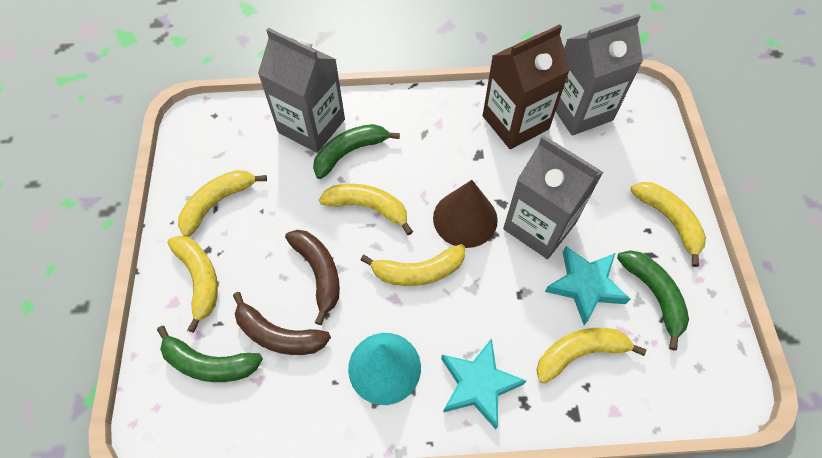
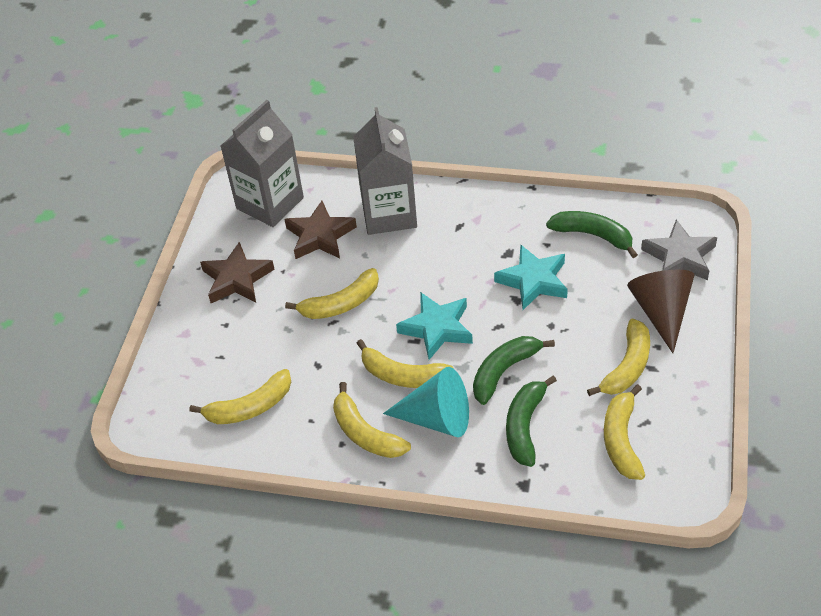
brown banana: 2 -> 0
brown carton: 1 -> 0
brown star: 0 -> 2
grey carton: 3 -> 2
grey star: 0 -> 1

